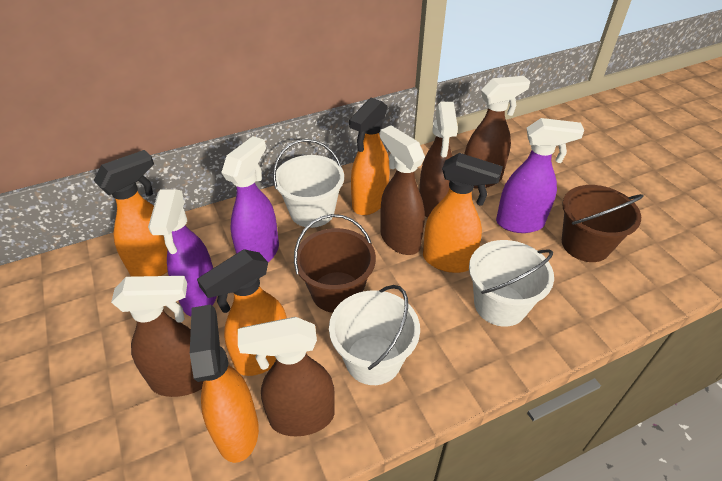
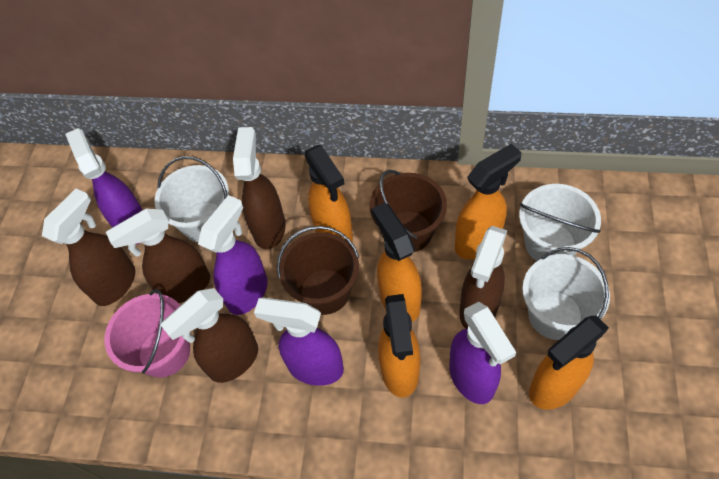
pink bucket: 0 -> 1
purple spray bottle: 3 -> 4

